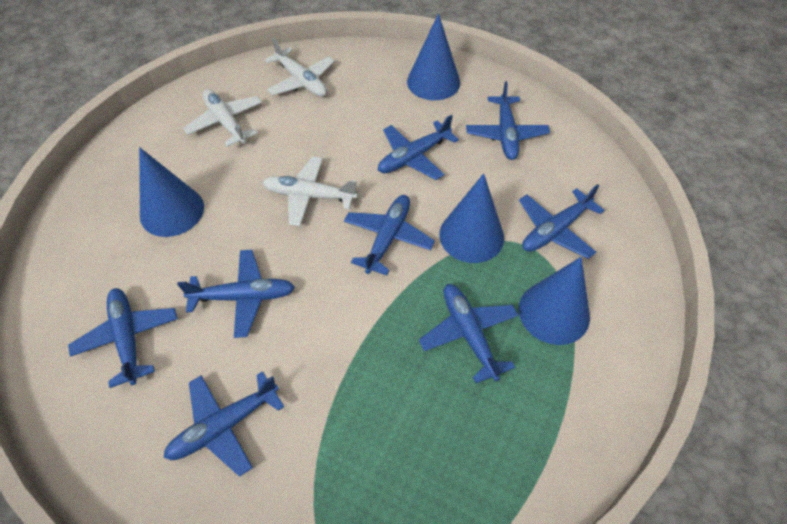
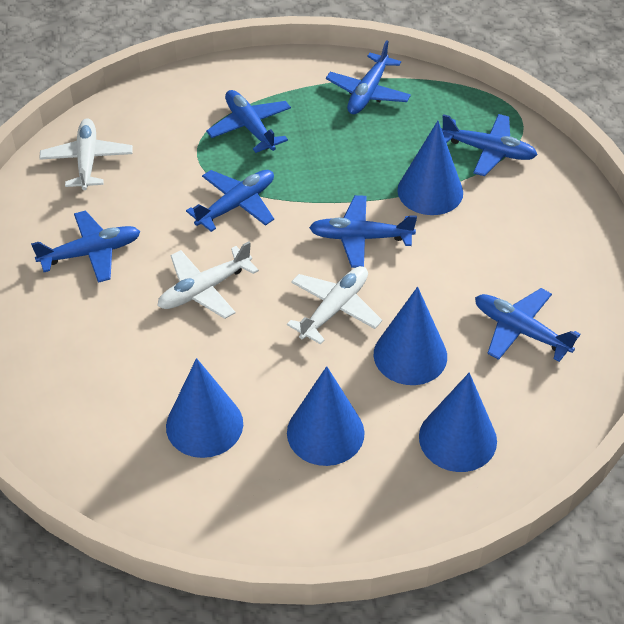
blue cone: 4 -> 5
blue plane: 8 -> 7

